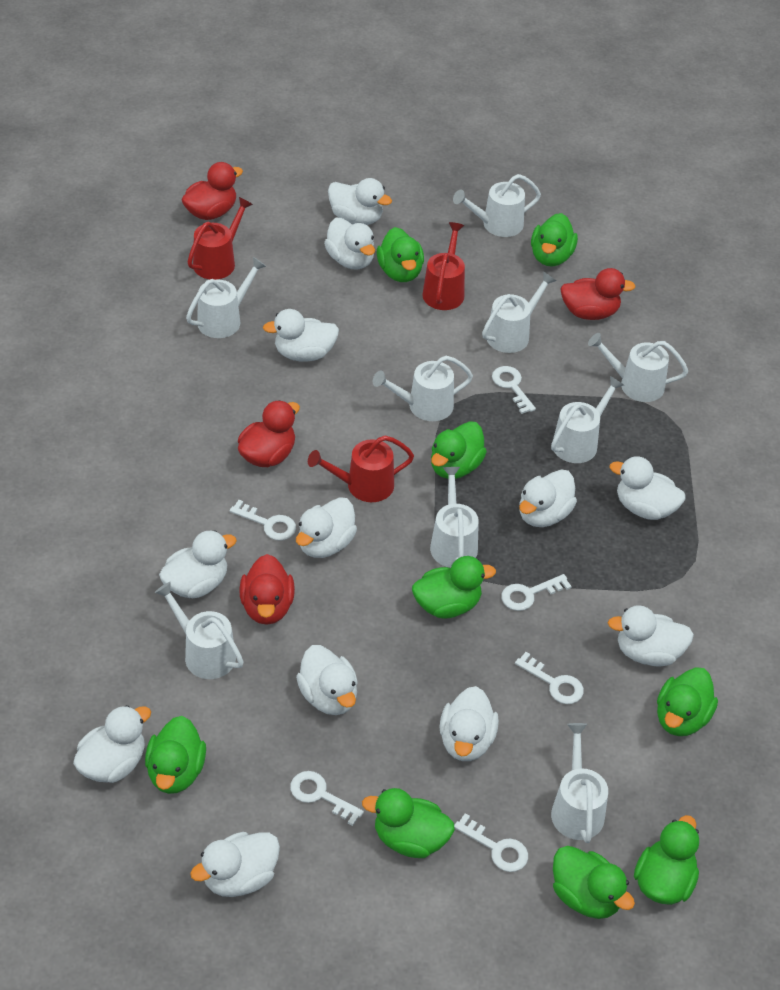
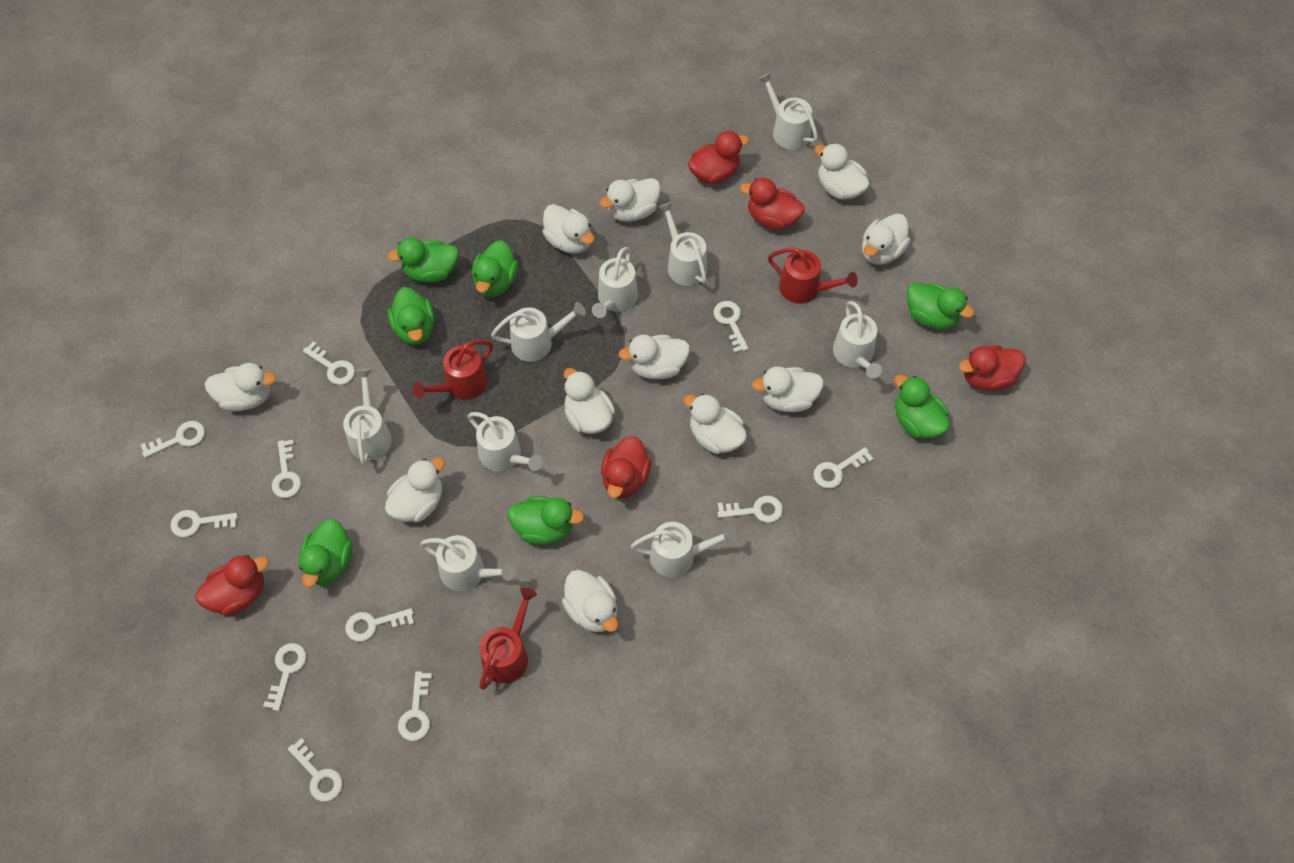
green duck: 9 -> 7
red duck: 4 -> 5
white duck: 12 -> 11
white key: 6 -> 11

